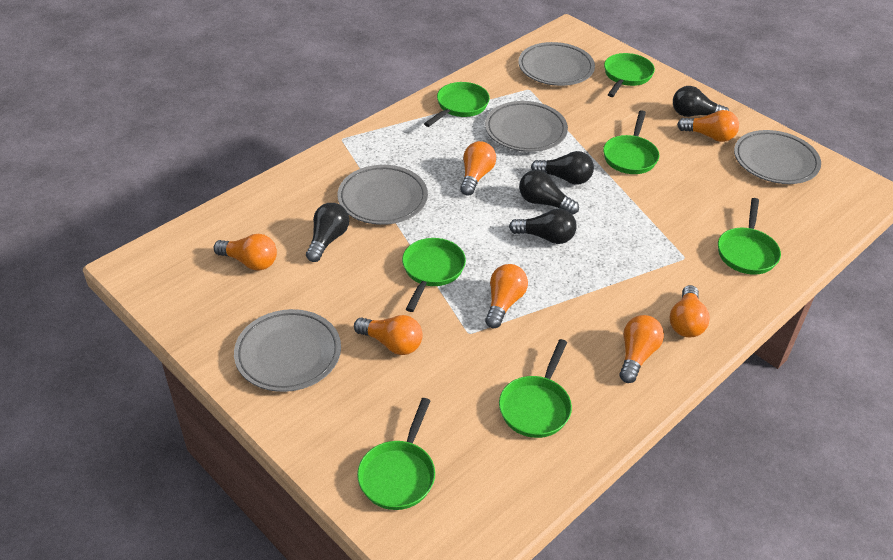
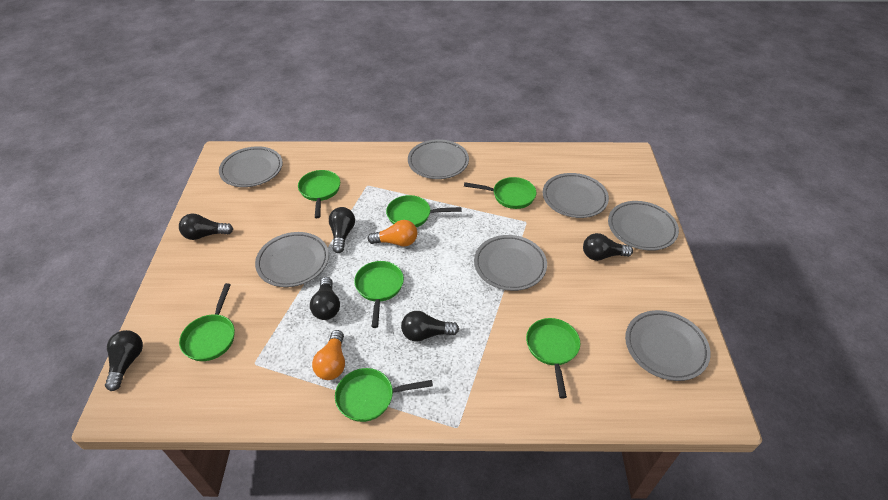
black light bulb: 5 -> 6
grey plate: 5 -> 7
orange light bulb: 7 -> 2

